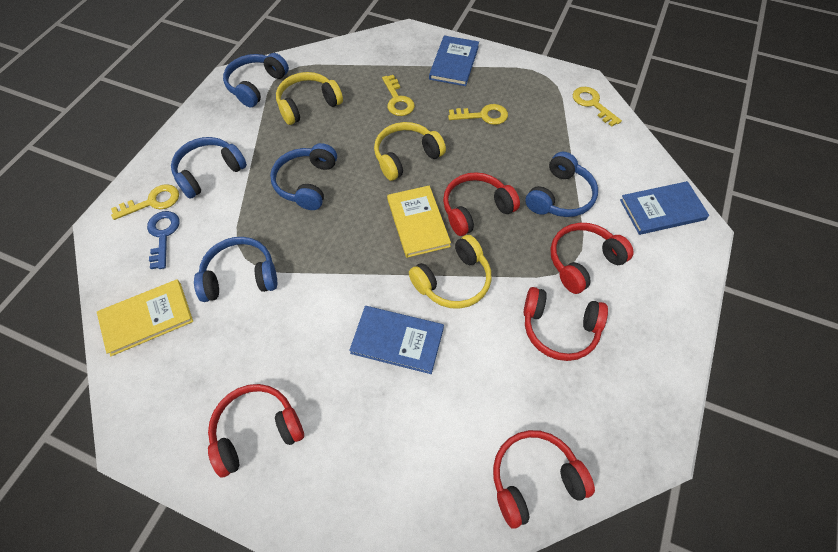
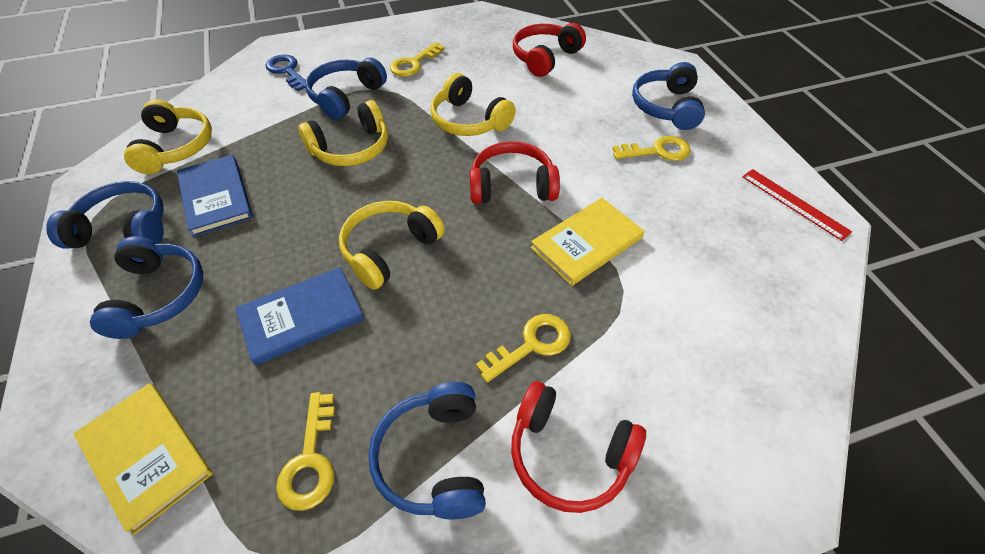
blue book: 3 -> 2
red headphones: 5 -> 3
red ruler: 0 -> 1
yellow headphones: 3 -> 4

